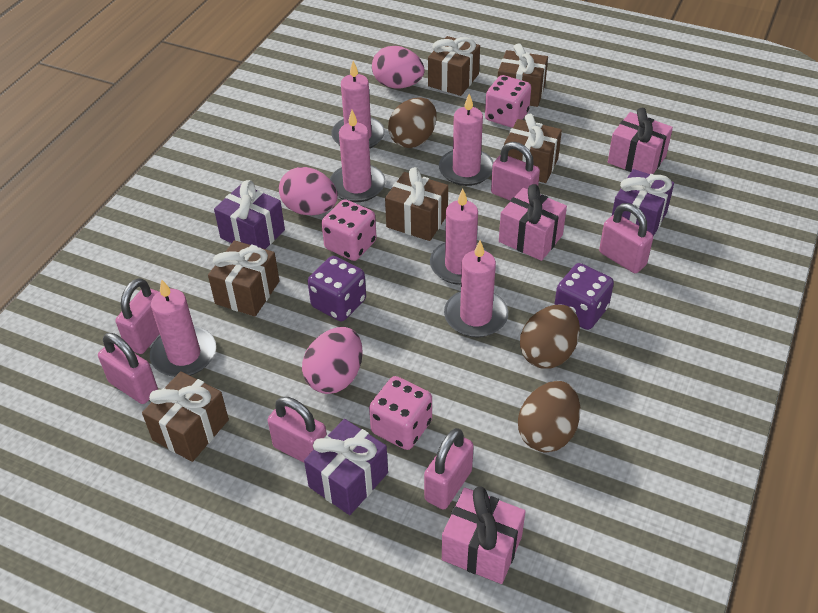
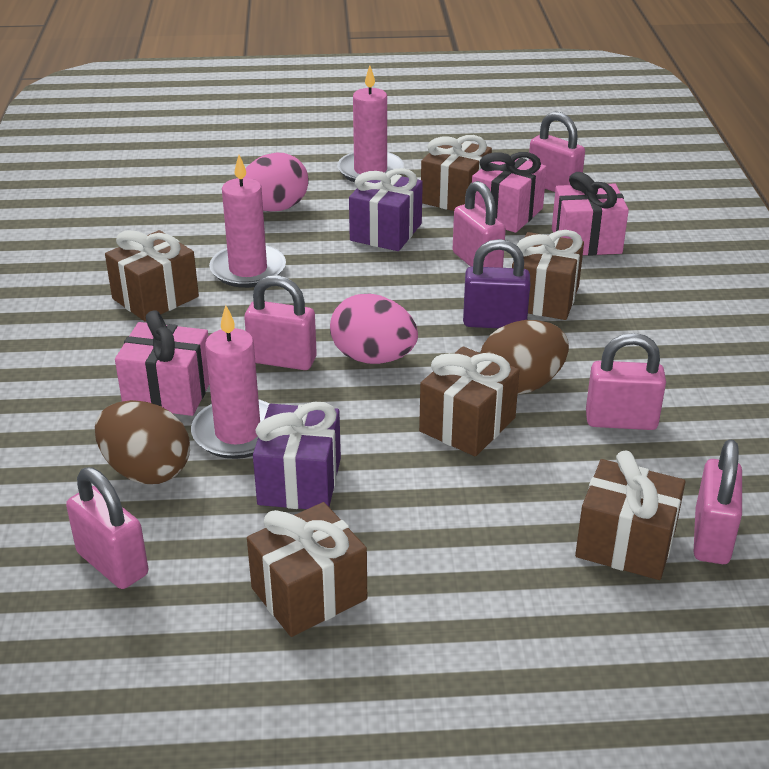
brown egg: 3 -> 2
pink candle: 6 -> 3
pink dice: 3 -> 0
pink egg: 3 -> 2
purple dice: 2 -> 0
purple gift: 3 -> 2
purple padlock: 0 -> 1

